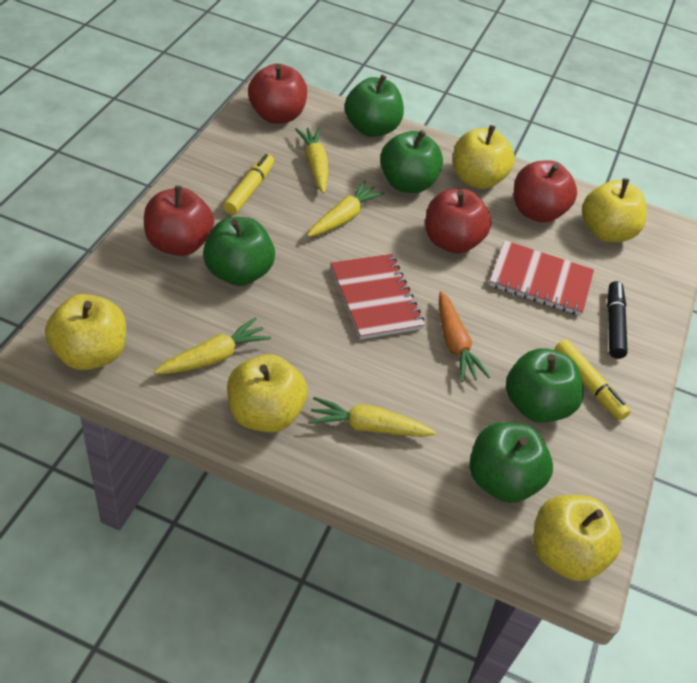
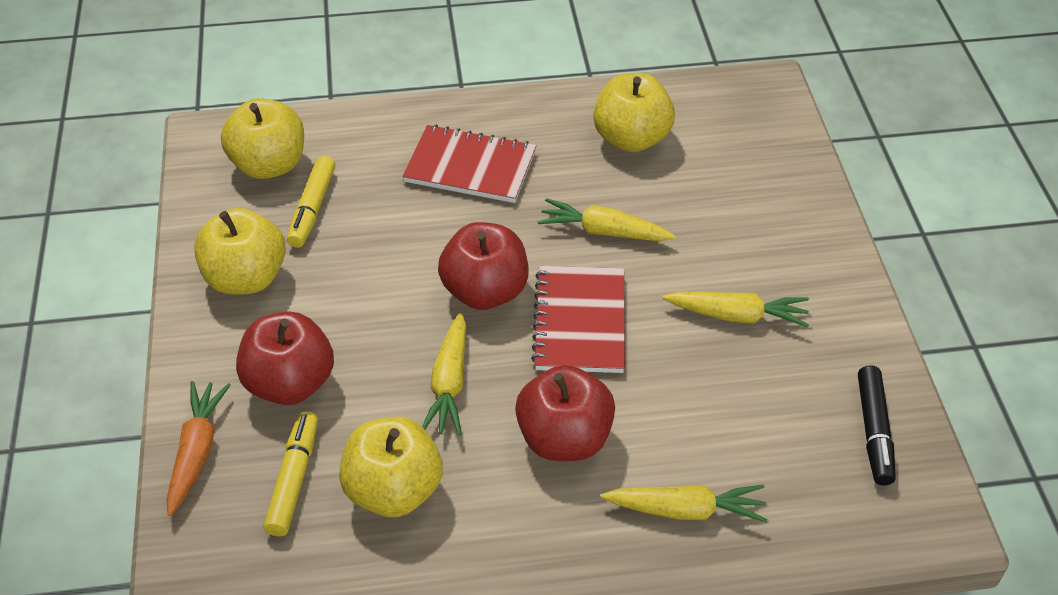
green apple: 5 -> 0
red apple: 4 -> 3
yellow apple: 5 -> 4

